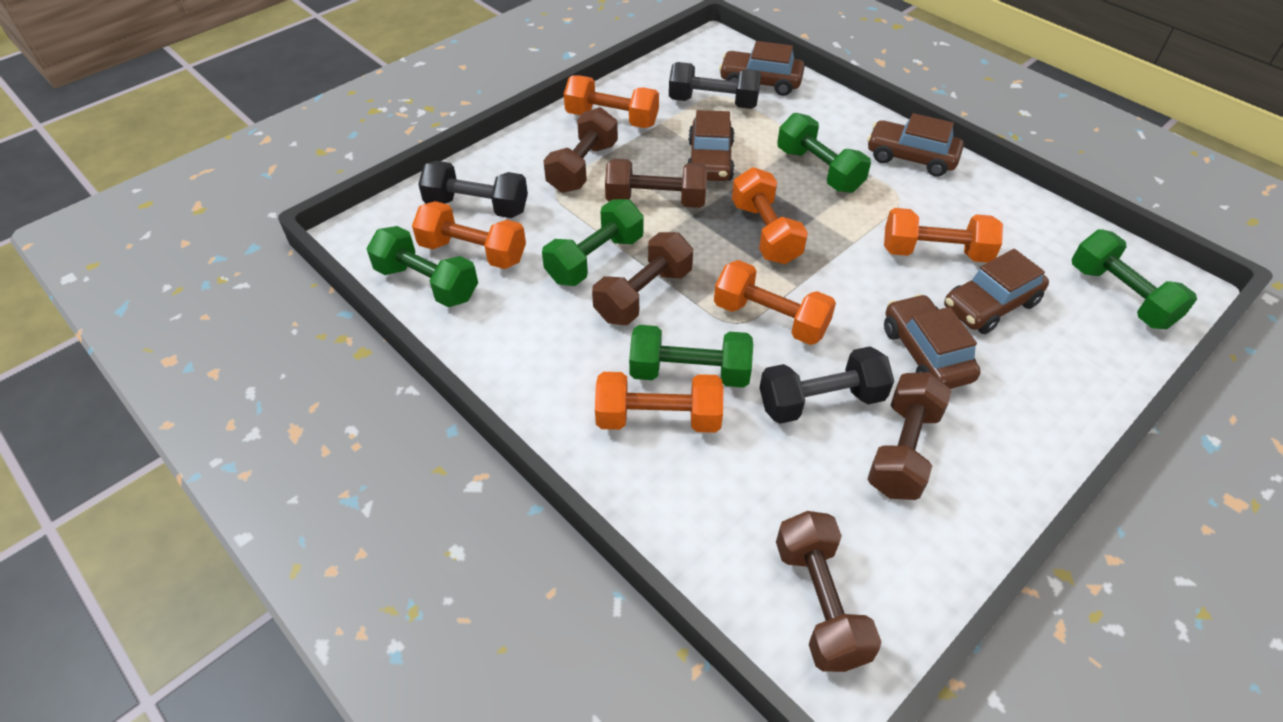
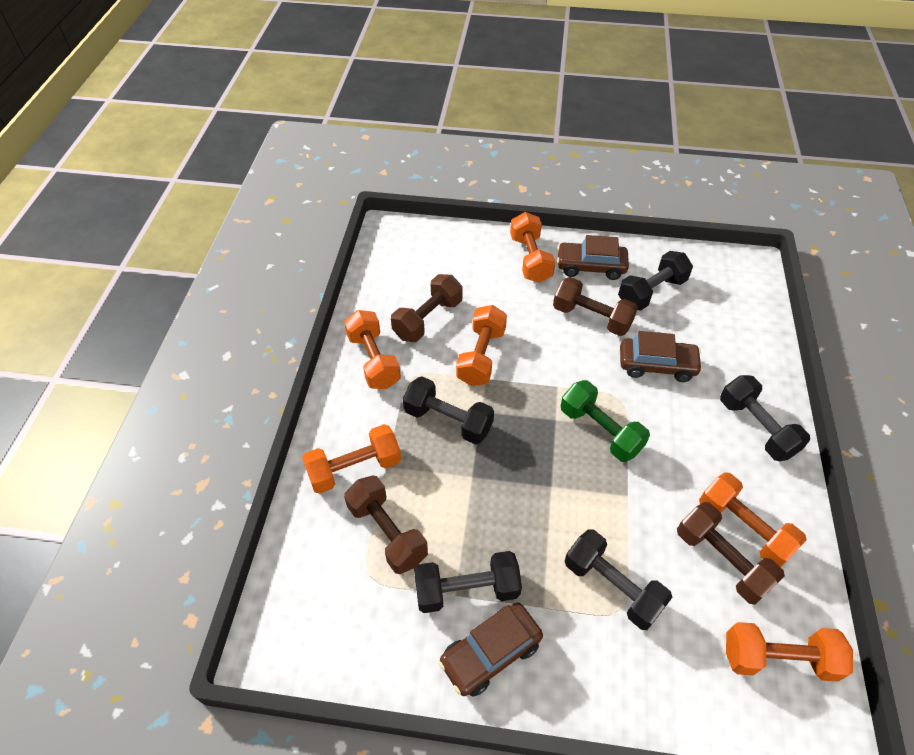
black dumbbell: 3 -> 5
brown car: 5 -> 3
brown dumbbell: 5 -> 4
green dumbbell: 5 -> 1

